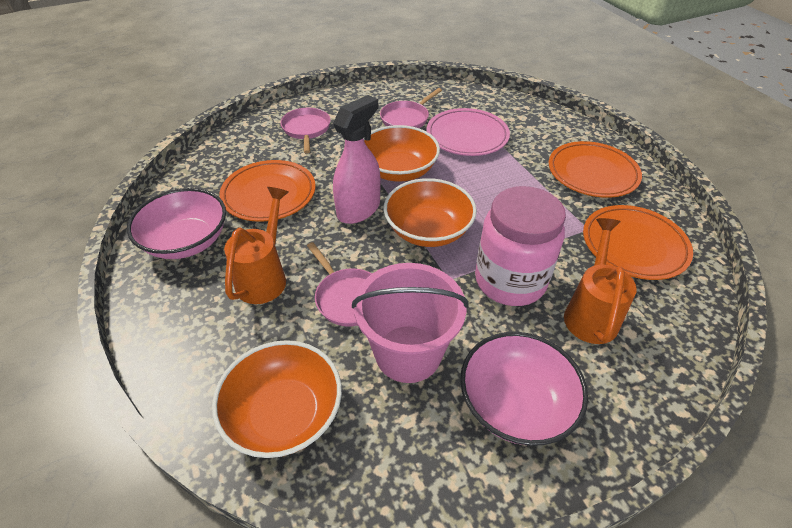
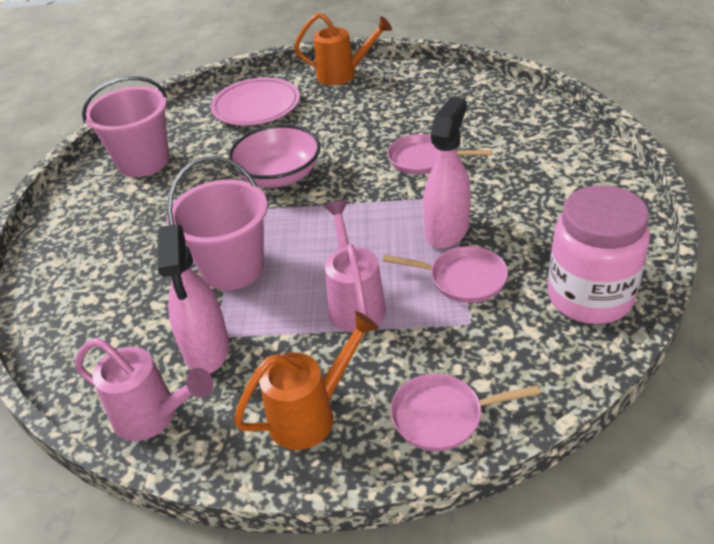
orange bowl: 3 -> 0
orange plate: 3 -> 0
pink bowl: 2 -> 1
pink bucket: 1 -> 2
pink spray bottle: 1 -> 2
pink watering can: 0 -> 2

